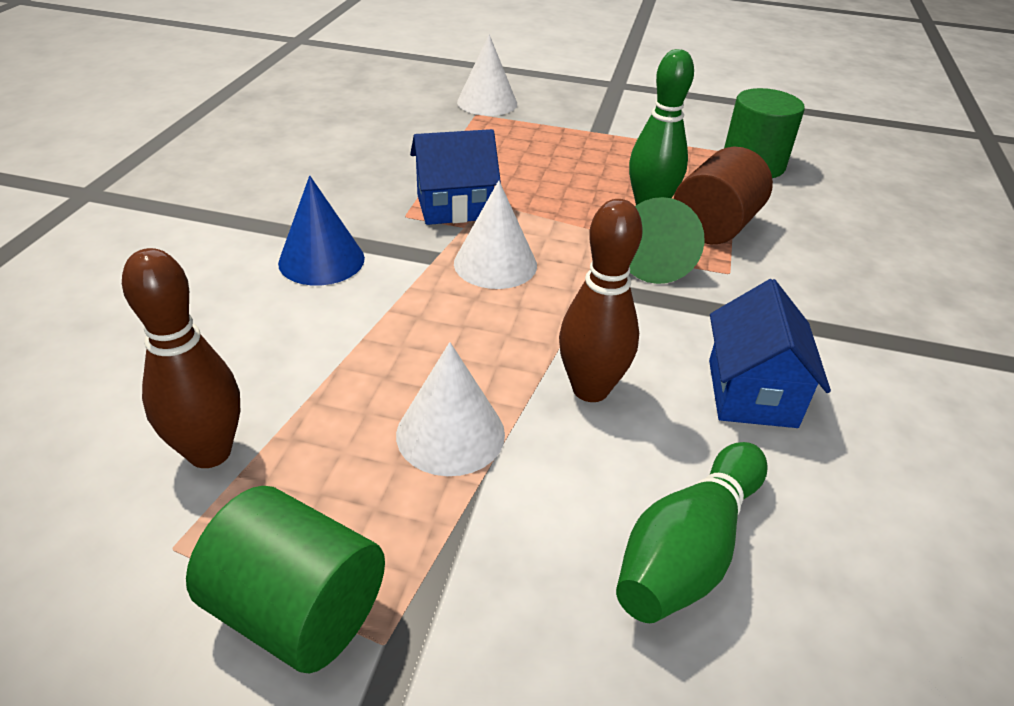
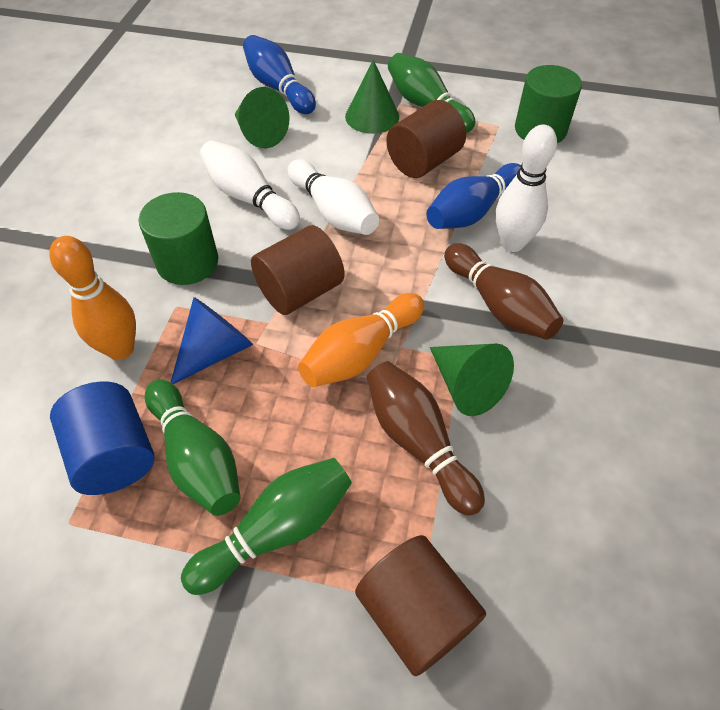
blue bowling pin: 0 -> 2
blue cylinder: 0 -> 1
blue house: 2 -> 0
brown cylinder: 1 -> 3
green bowling pin: 2 -> 3
green cone: 1 -> 3
orange bowling pin: 0 -> 2
white bowling pin: 0 -> 3
white cone: 3 -> 0

